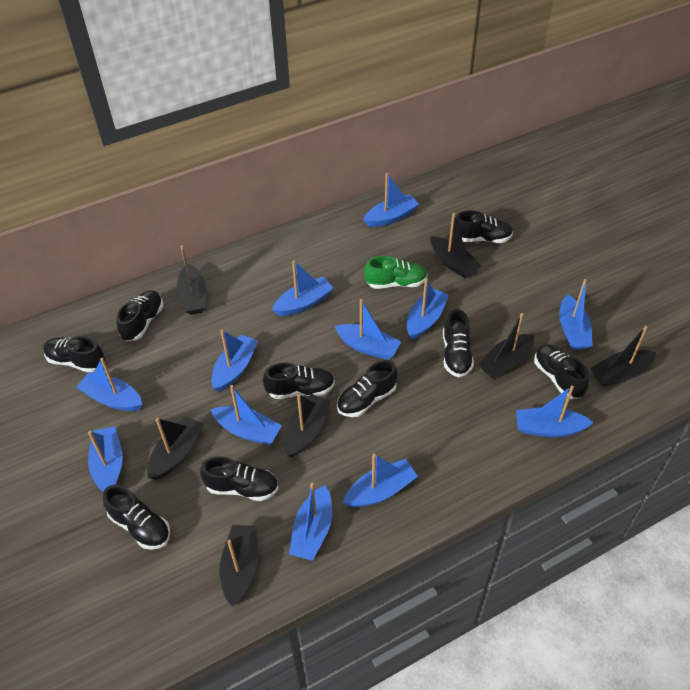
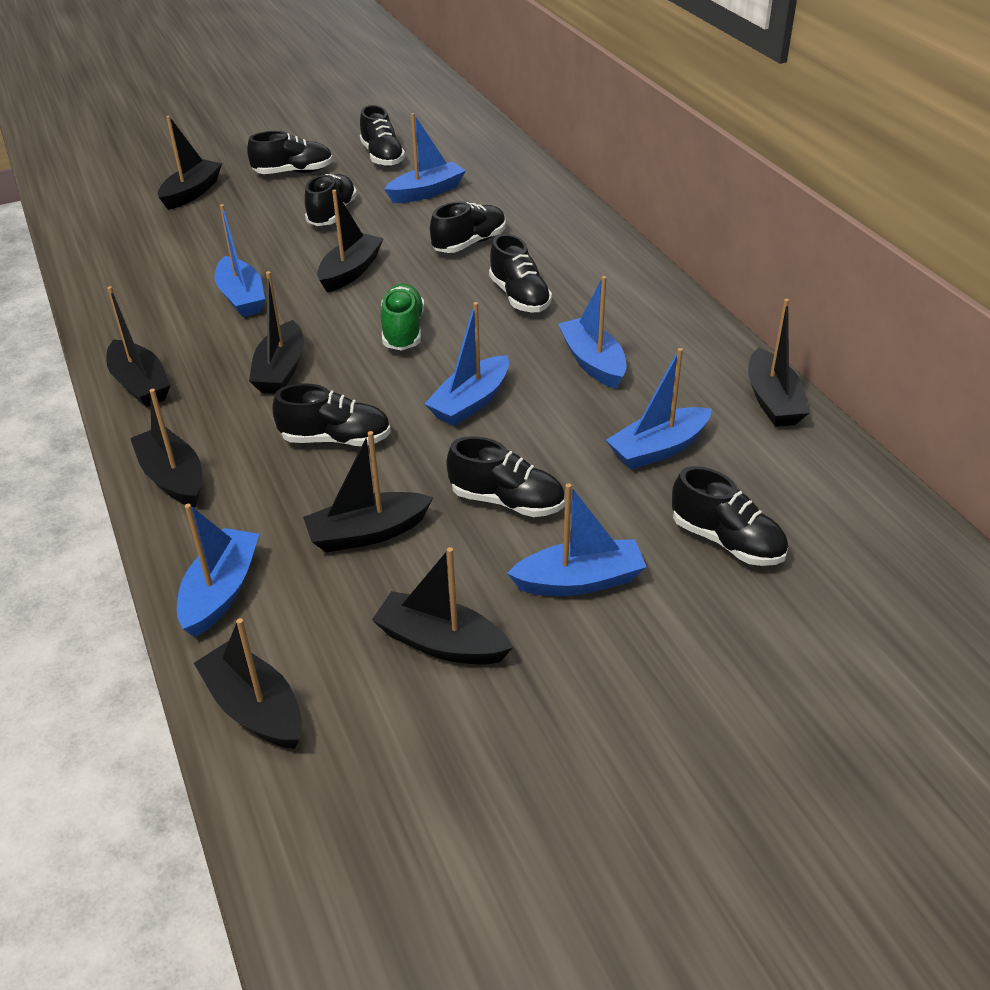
black boat: 7 -> 9
black shoe: 9 -> 8
blue boat: 12 -> 7

